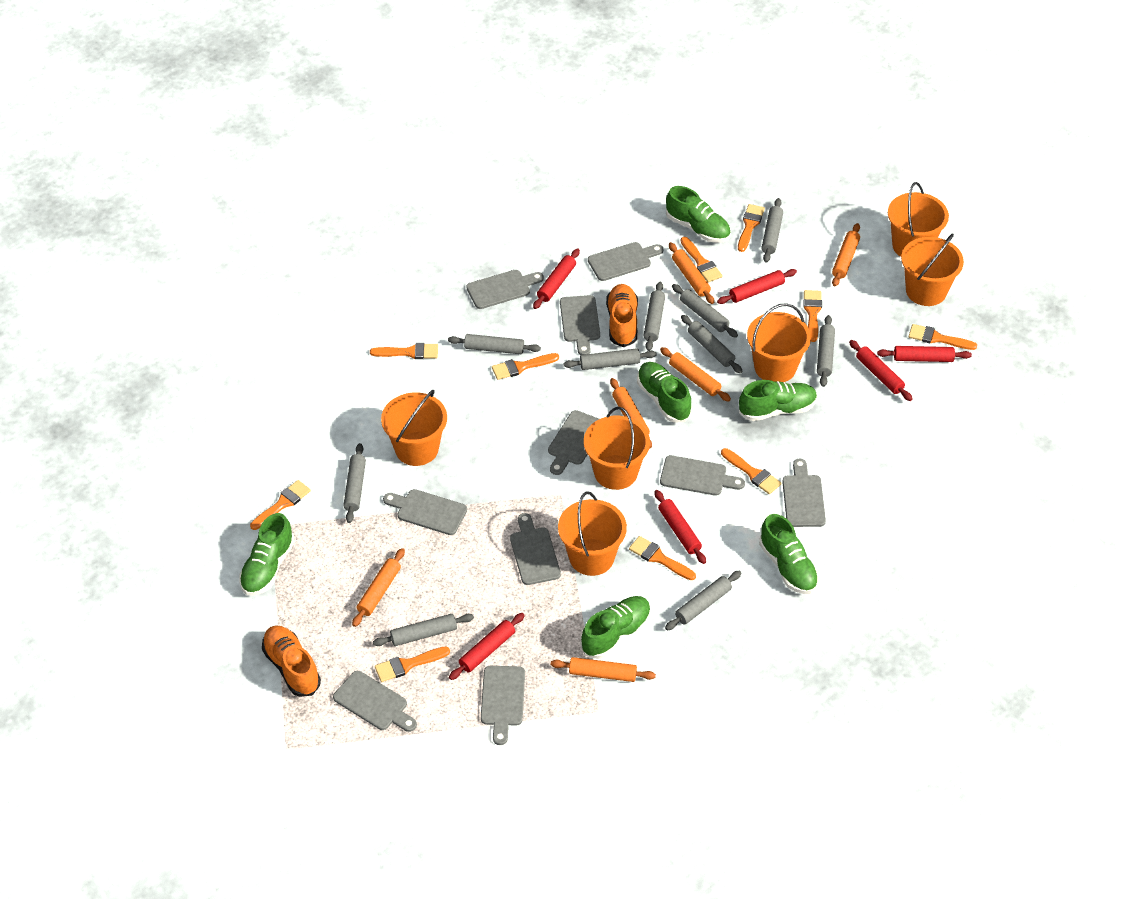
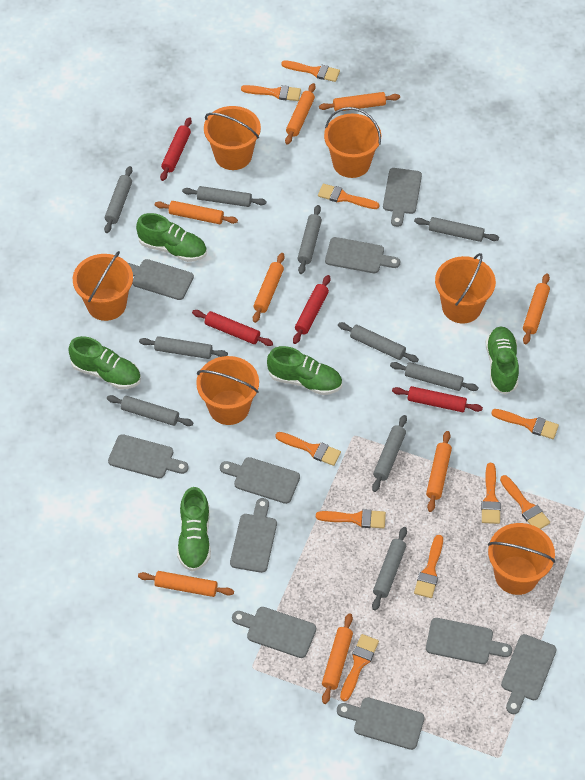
green shoe: 6 -> 5
orange rolling pin: 6 -> 8
orange shoe: 2 -> 0
red rolling pin: 6 -> 4

